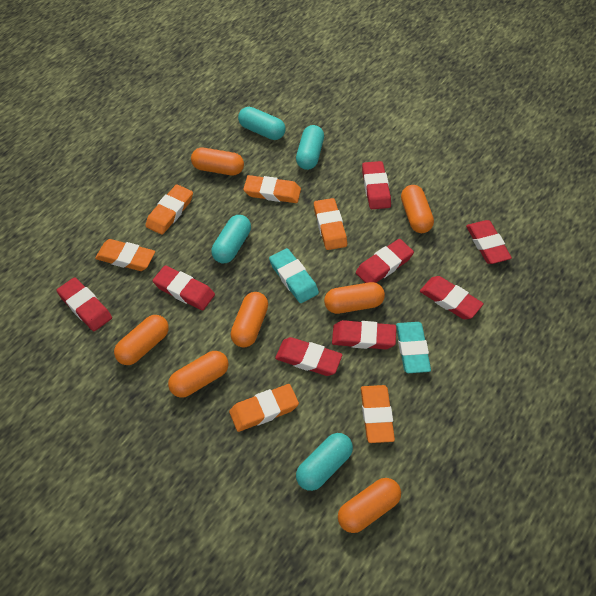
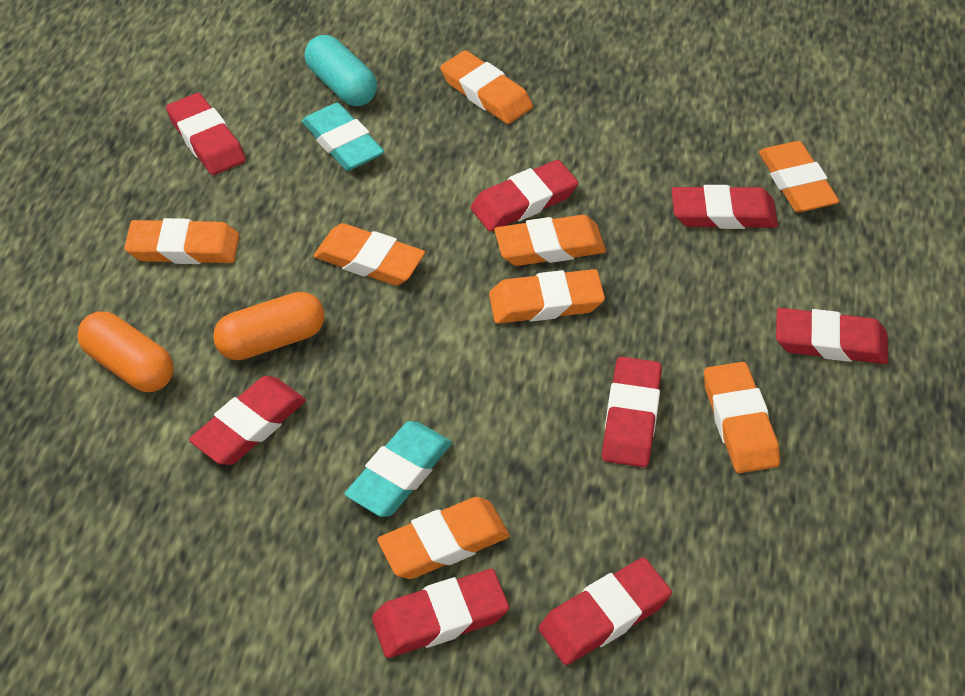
orange capsule: 7 -> 2
orange eraser: 6 -> 8
turquoise capsule: 4 -> 1

